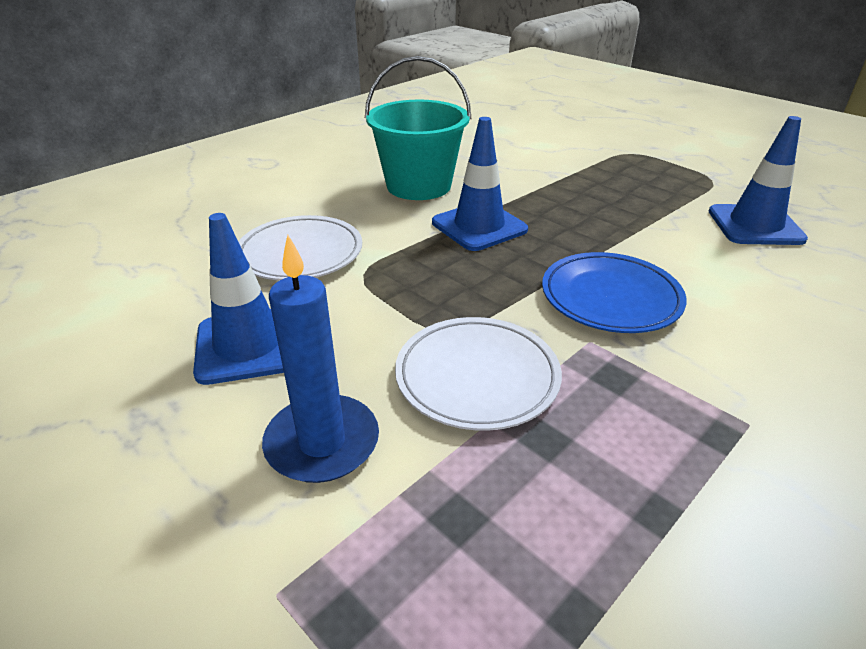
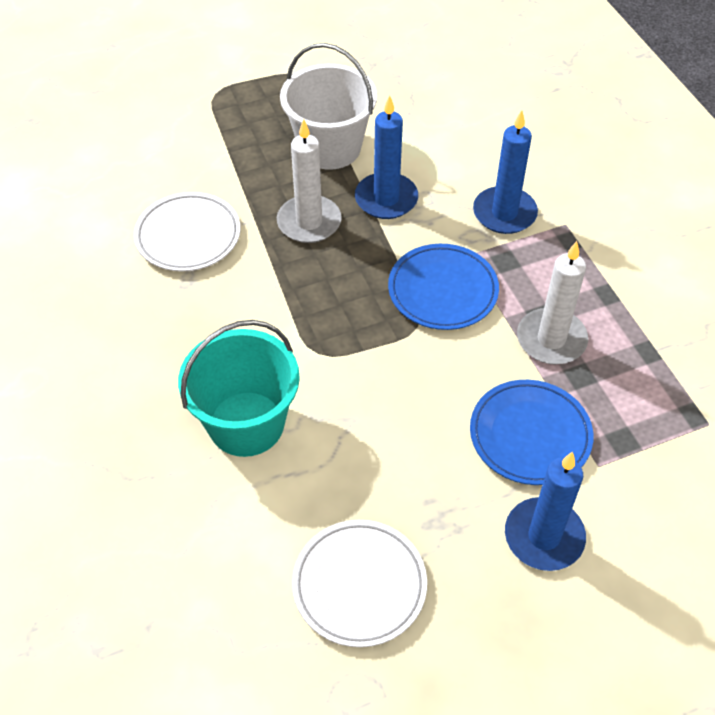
blue candle: 1 -> 3
blue plate: 1 -> 2
blue traffic cone: 3 -> 0
white bucket: 0 -> 1
white candle: 0 -> 2

